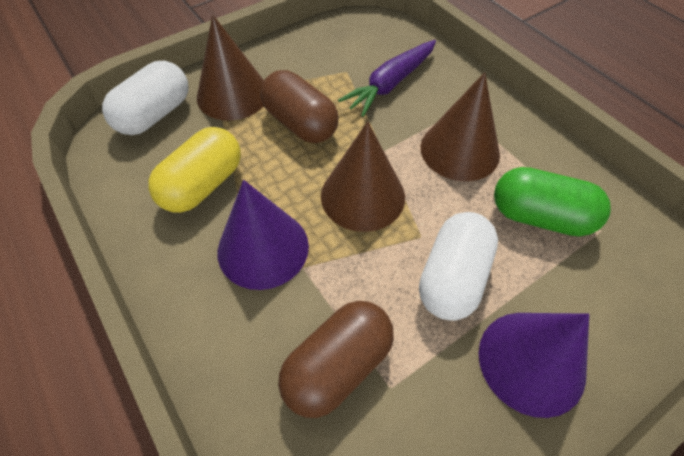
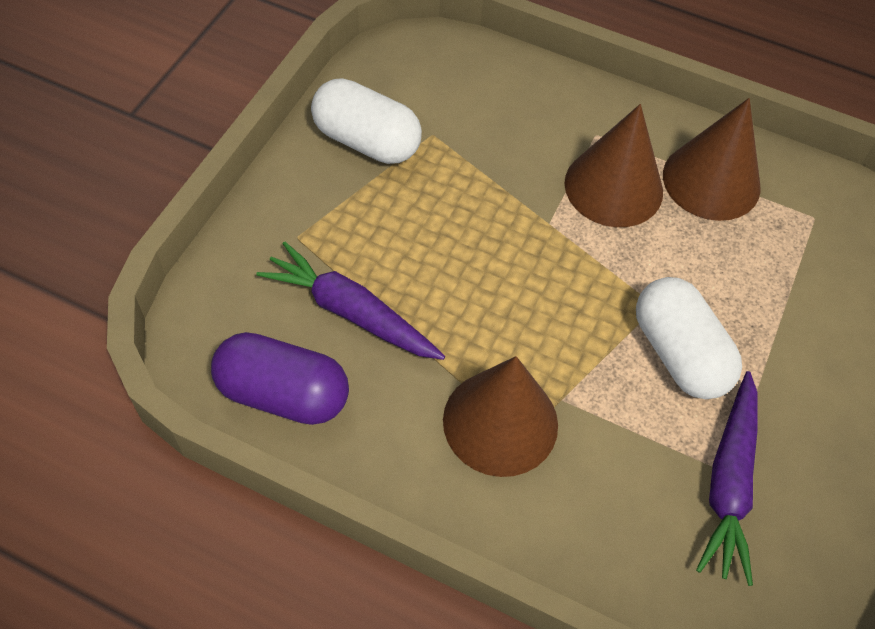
brown capsule: 2 -> 0
green capsule: 1 -> 0
purple capsule: 0 -> 1
purple carrot: 1 -> 2
purple cone: 2 -> 0
yellow capsule: 1 -> 0

